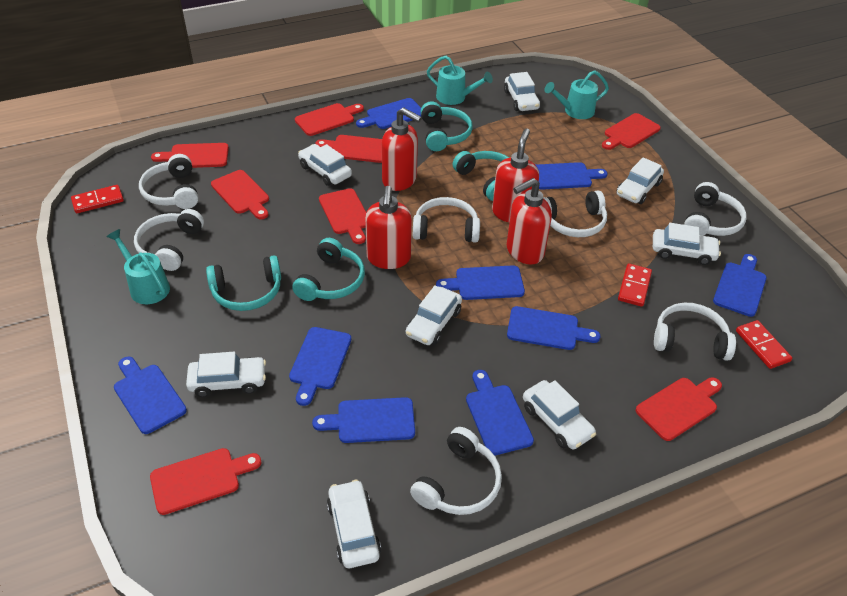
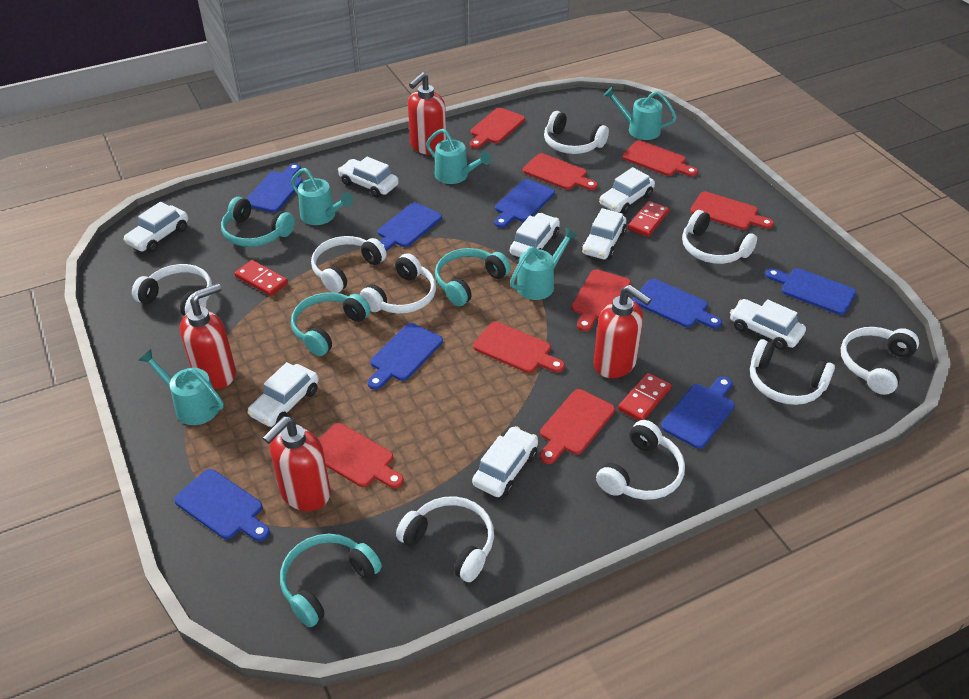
blue cutting board: 9 -> 8
turquoise watering can: 3 -> 5
white headphones: 7 -> 9

